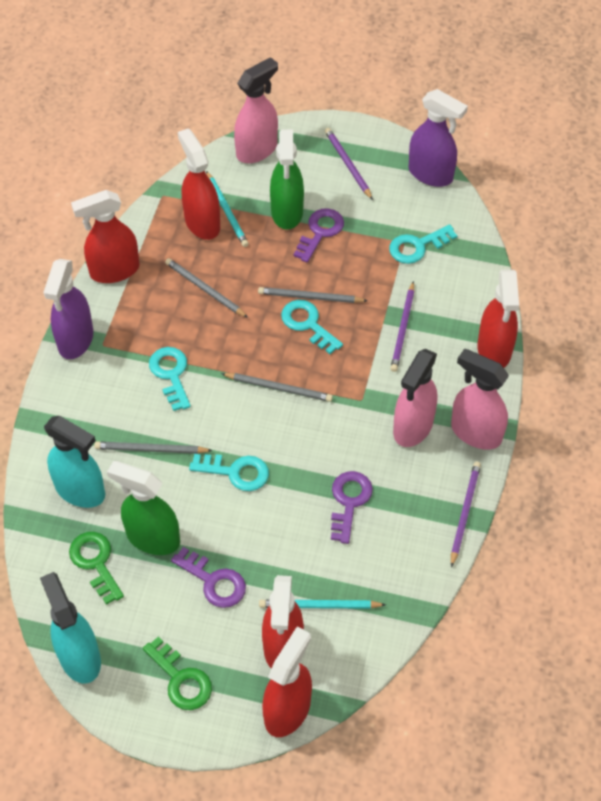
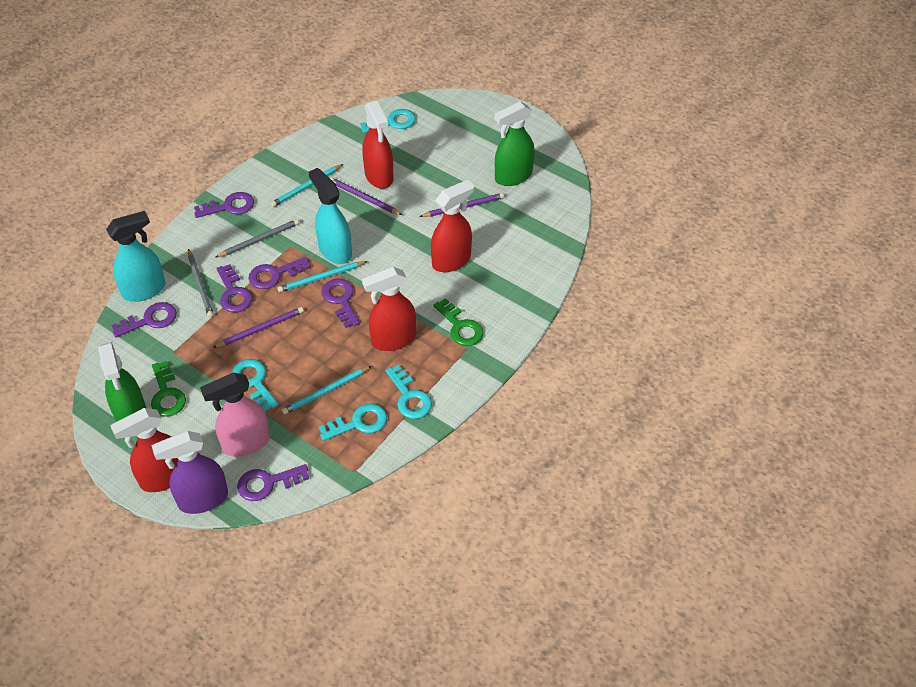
grey pencil: 4 -> 2
pink spray bottle: 3 -> 1
purple key: 3 -> 6
purple spray bottle: 2 -> 1
red spray bottle: 5 -> 4
turquoise pencil: 2 -> 3

